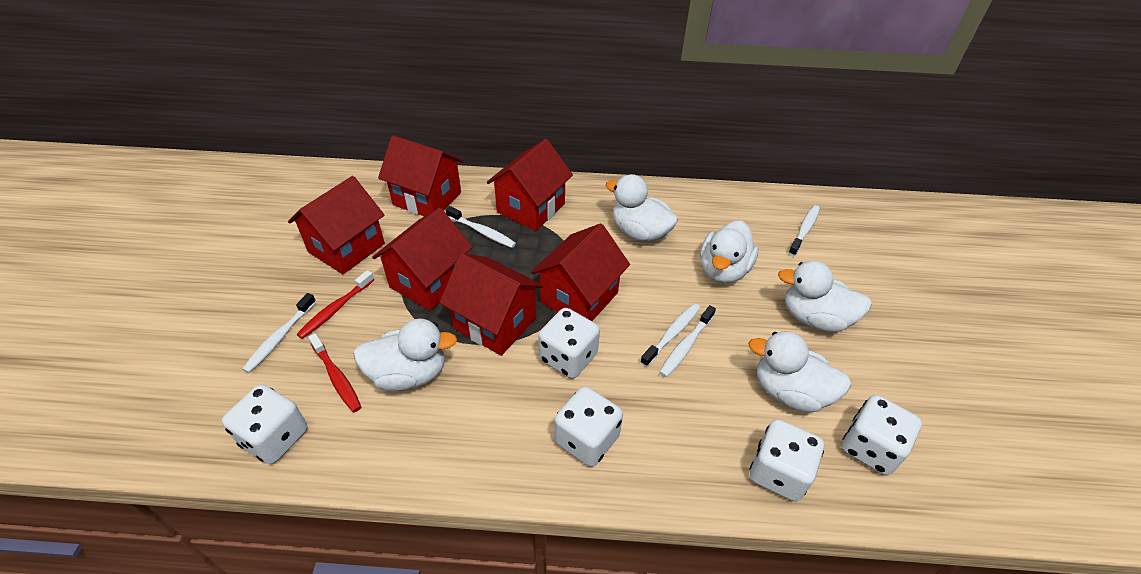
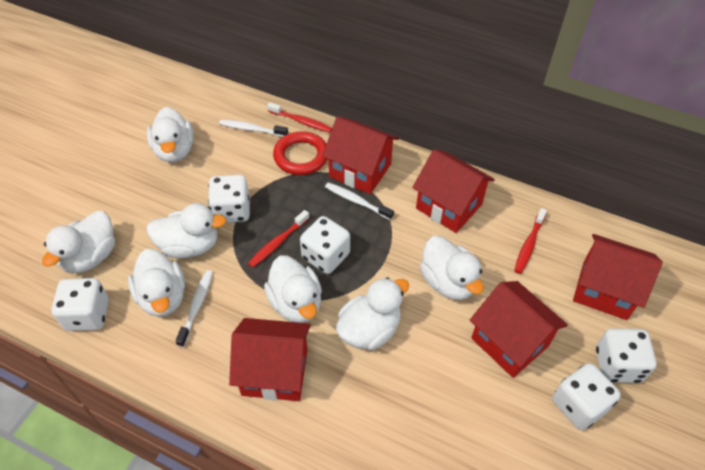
red house: 6 -> 5
red ring: 0 -> 1
red toothbrush: 2 -> 3
white duck: 5 -> 7
white toothbrush: 5 -> 3

